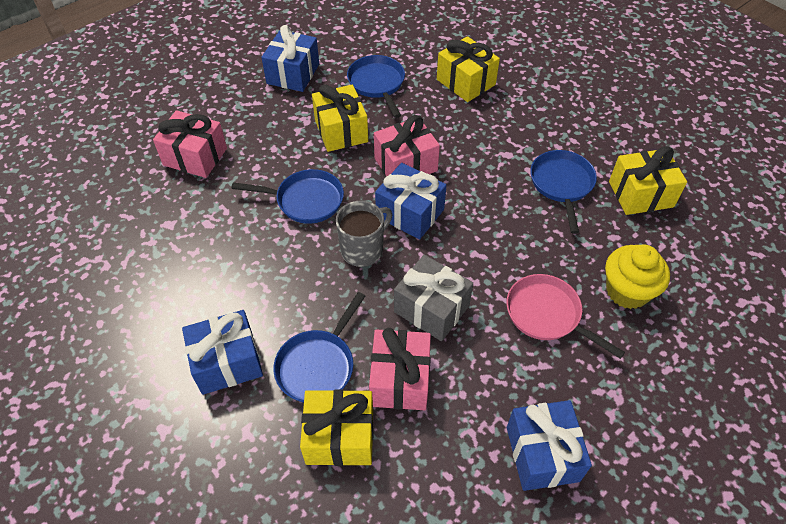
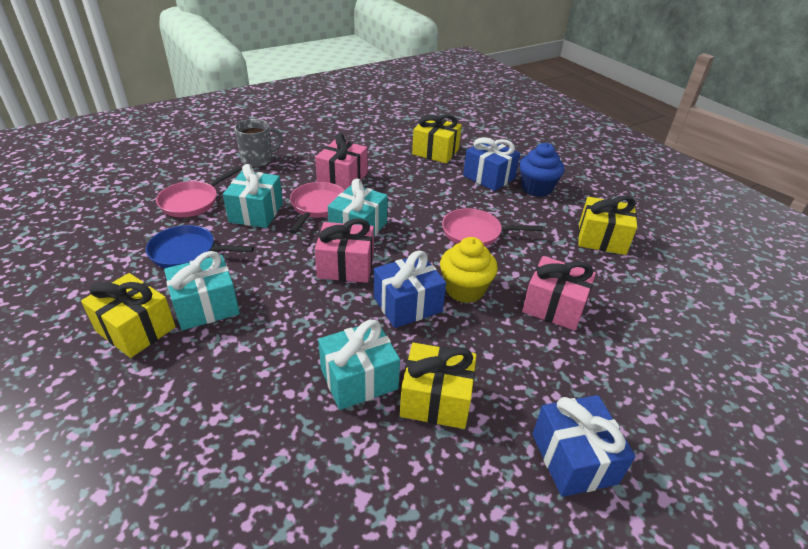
blue cupcake: 0 -> 1
blue gift: 4 -> 3
blue pan: 4 -> 1
grey gift: 1 -> 0
pink pan: 1 -> 3
turquoise gift: 0 -> 4

